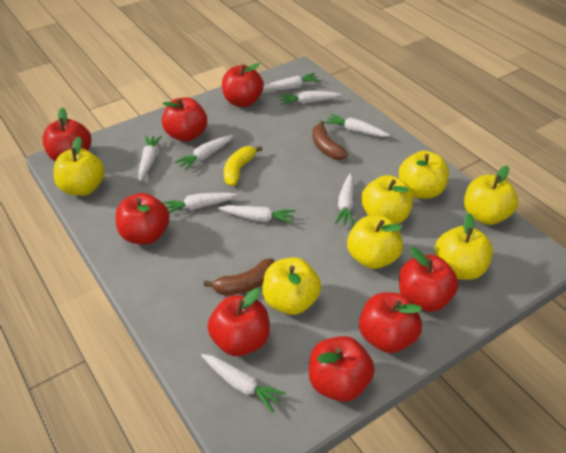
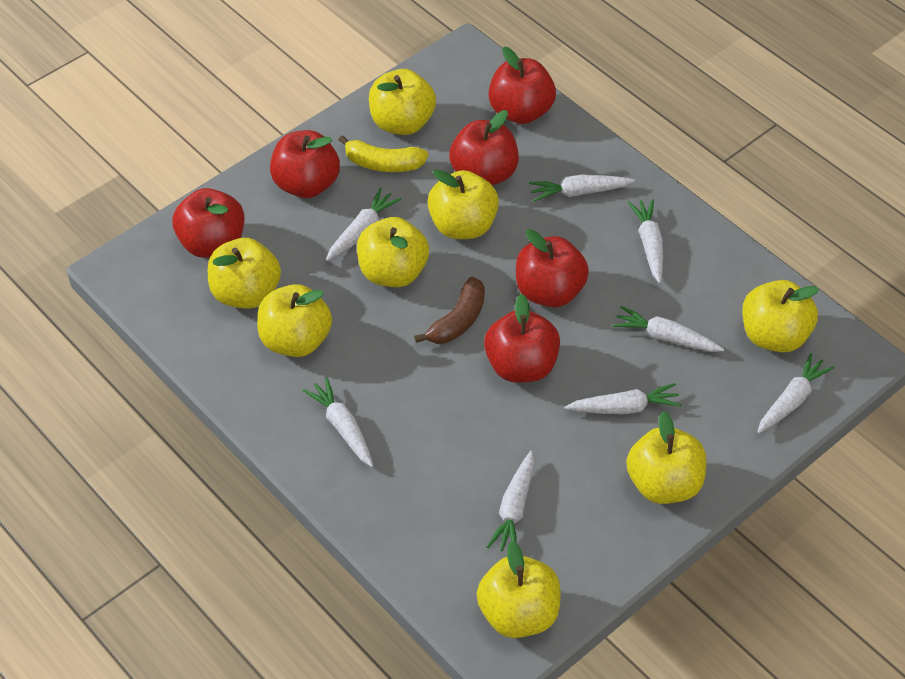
brown banana: 2 -> 1
red apple: 8 -> 6
white carrot: 9 -> 8
yellow apple: 7 -> 8

